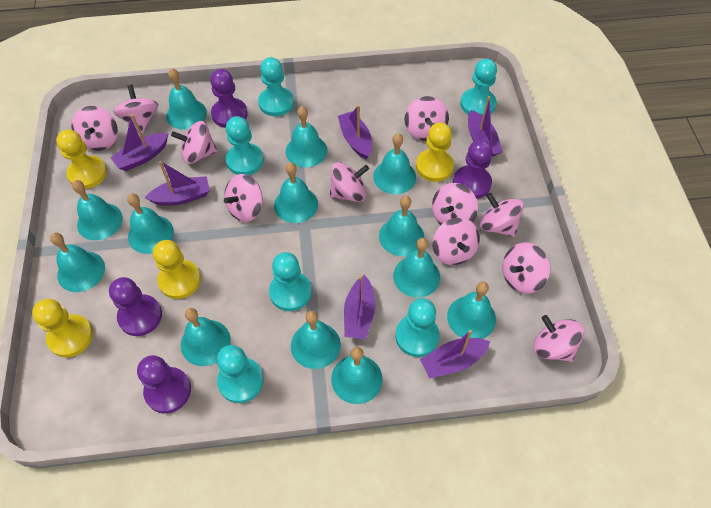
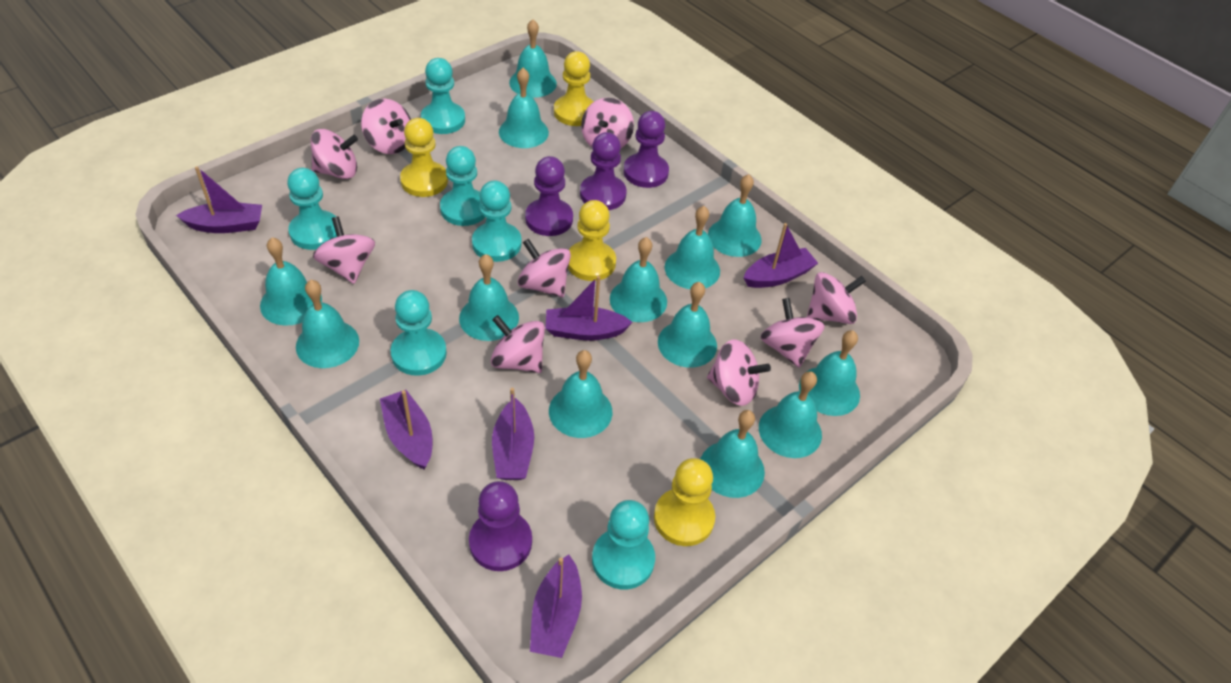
pink spinning top: 11 -> 9

